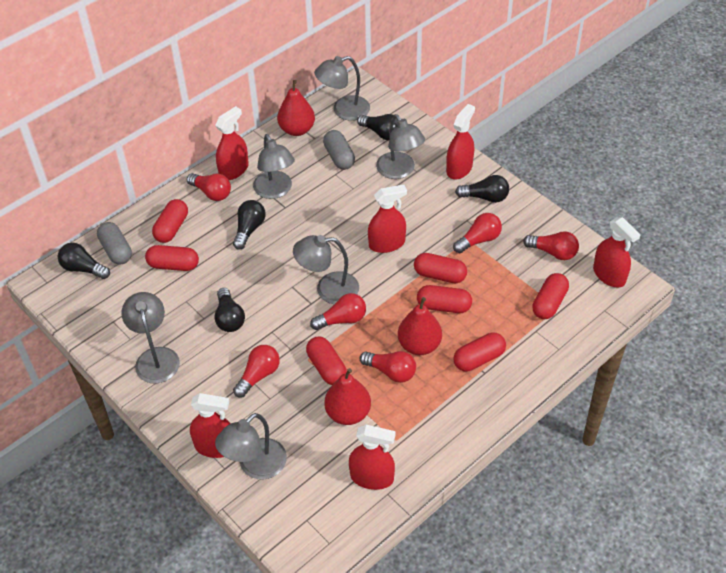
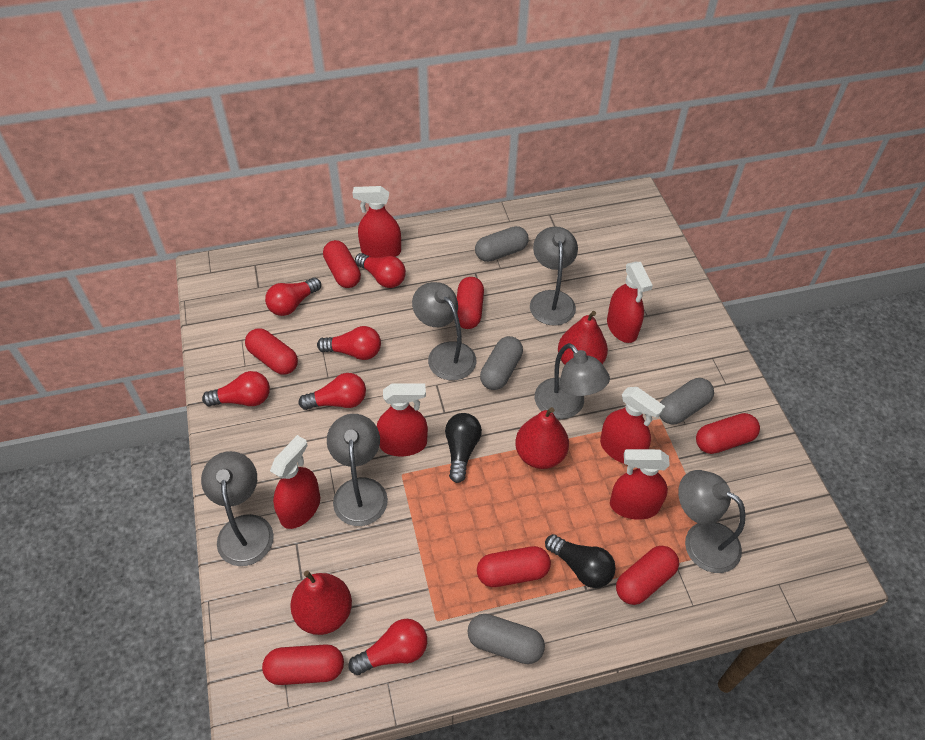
black light bulb: 5 -> 2
grey capsule: 2 -> 4

